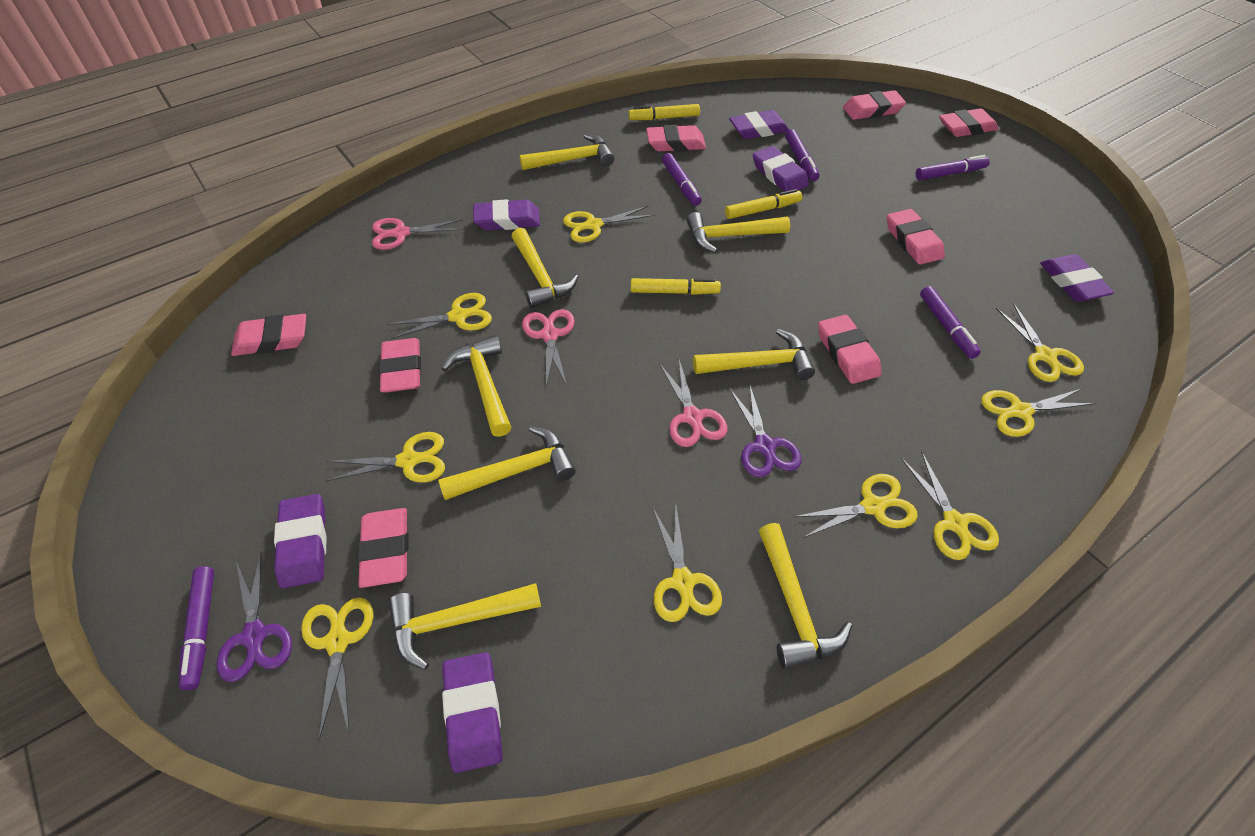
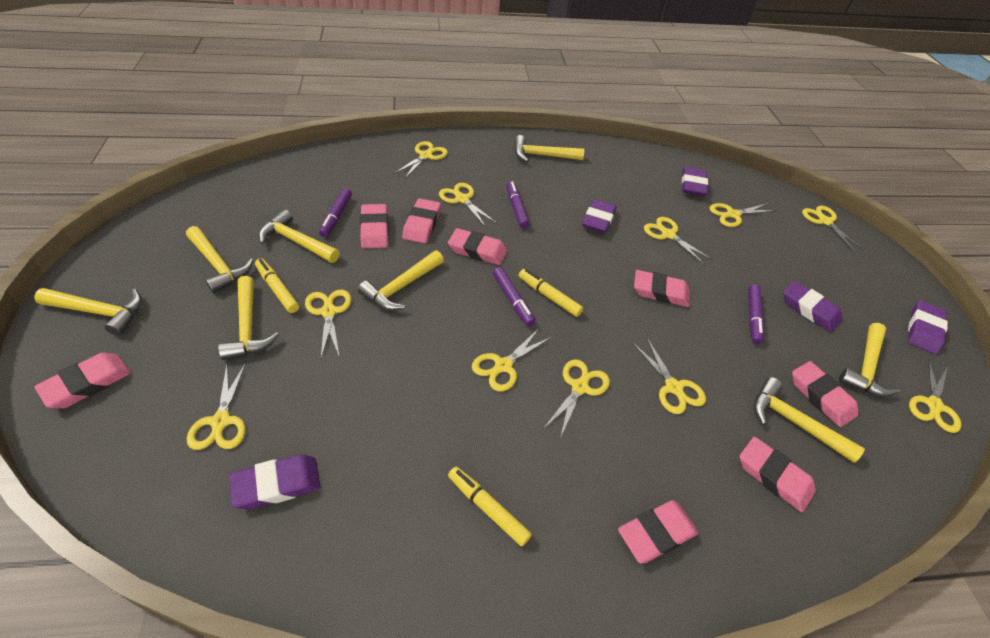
pink scissors: 3 -> 0
purple eraser: 6 -> 5
purple marker: 5 -> 4
purple scissors: 2 -> 0
yellow scissors: 9 -> 11

